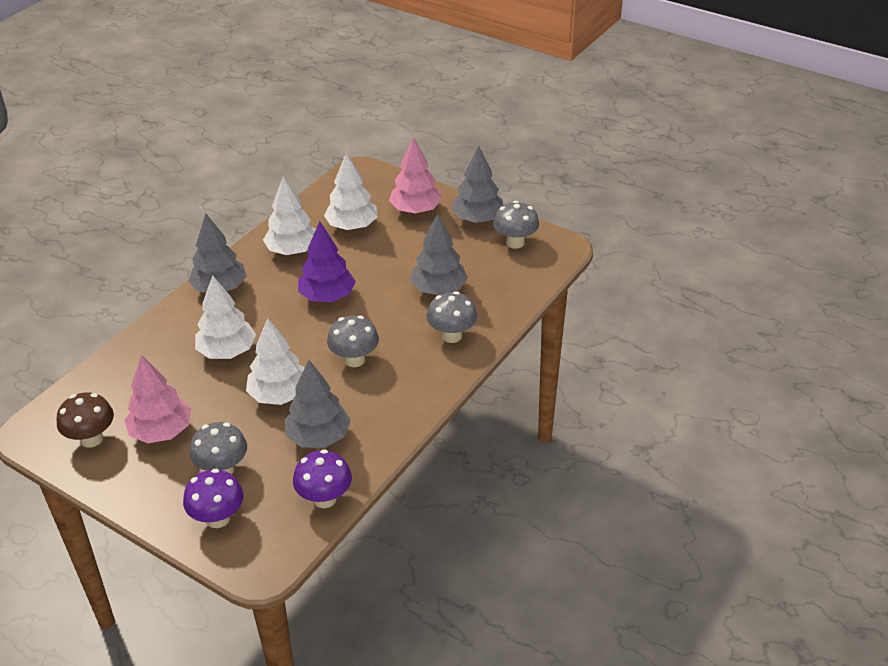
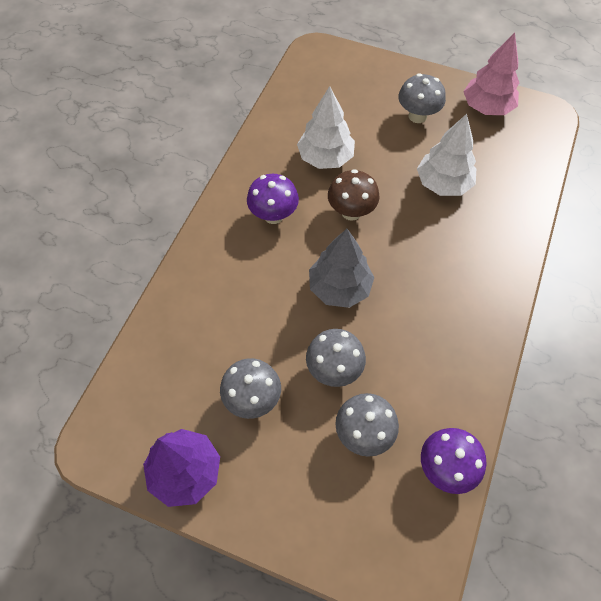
grey tree: 4 -> 1
pink tree: 2 -> 1
white tree: 4 -> 2

